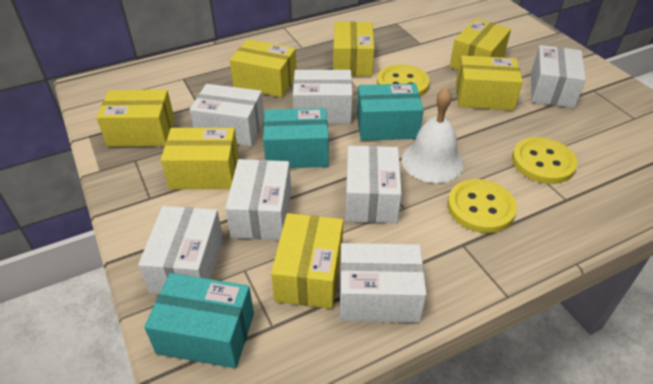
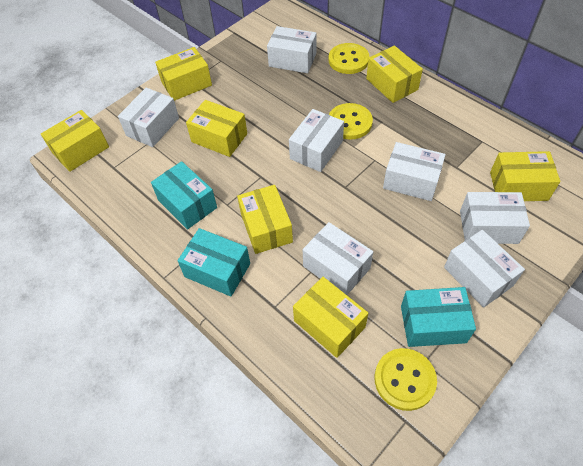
white bell: 1 -> 0

